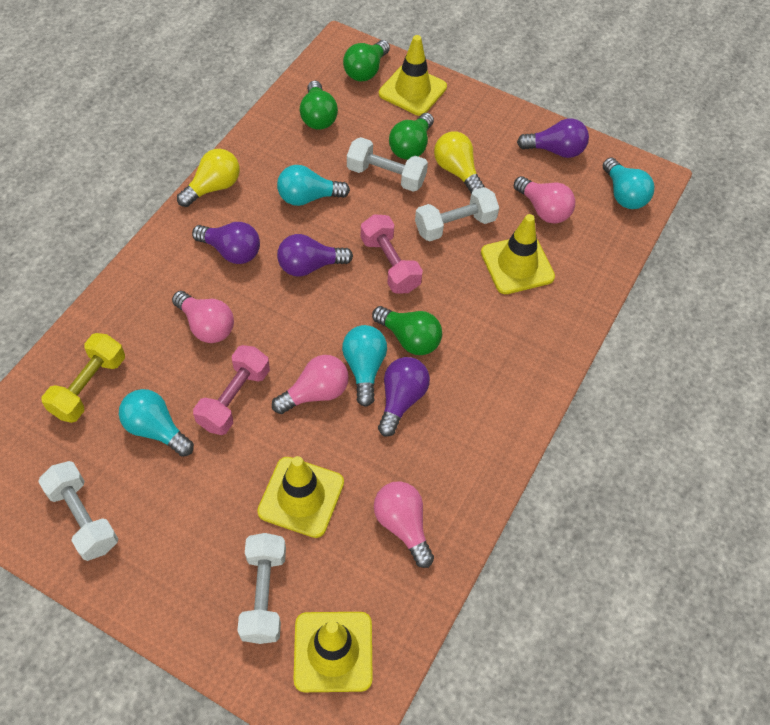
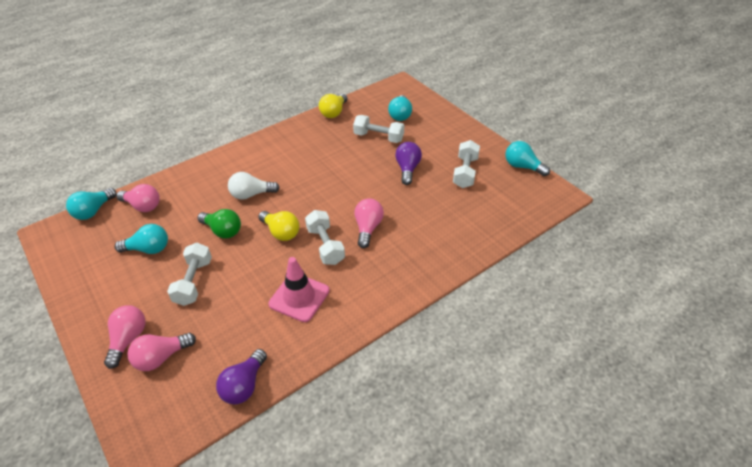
green light bulb: 4 -> 1
pink dumbbell: 2 -> 0
pink traffic cone: 0 -> 1
purple light bulb: 4 -> 2
white light bulb: 0 -> 1
yellow dumbbell: 1 -> 0
yellow traffic cone: 4 -> 0

